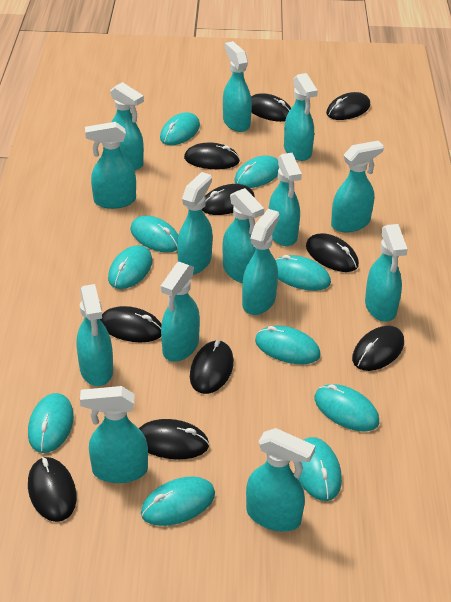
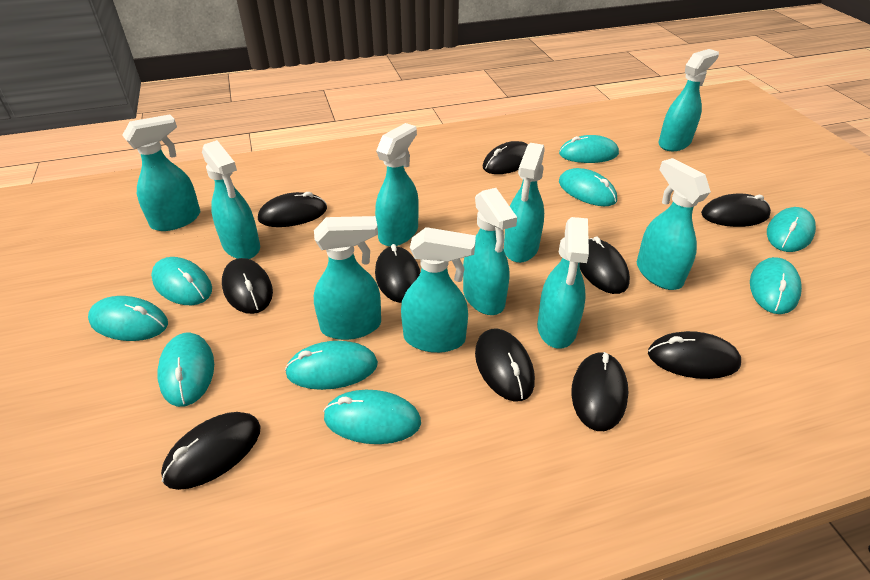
turquoise mouse: 10 -> 9
turquoise spray bottle: 14 -> 10

